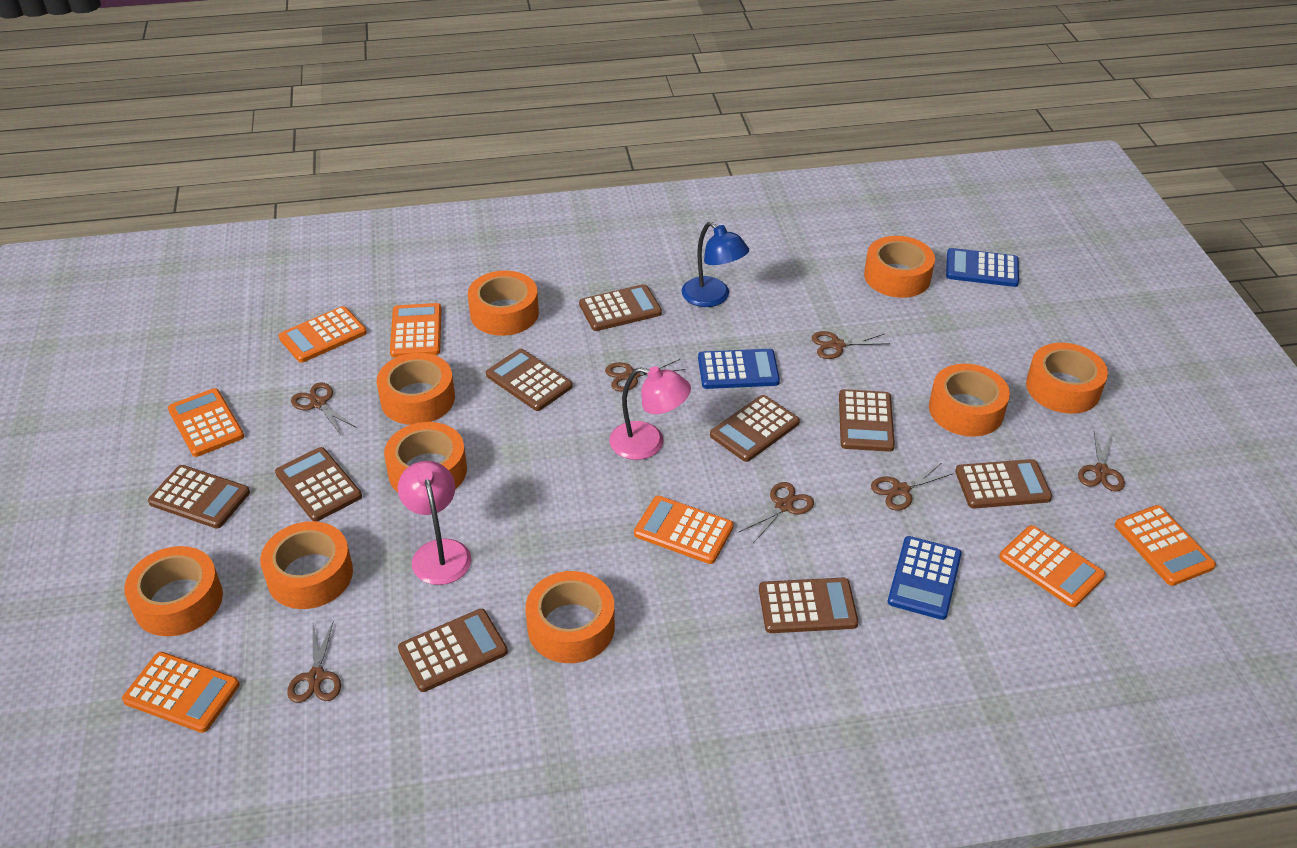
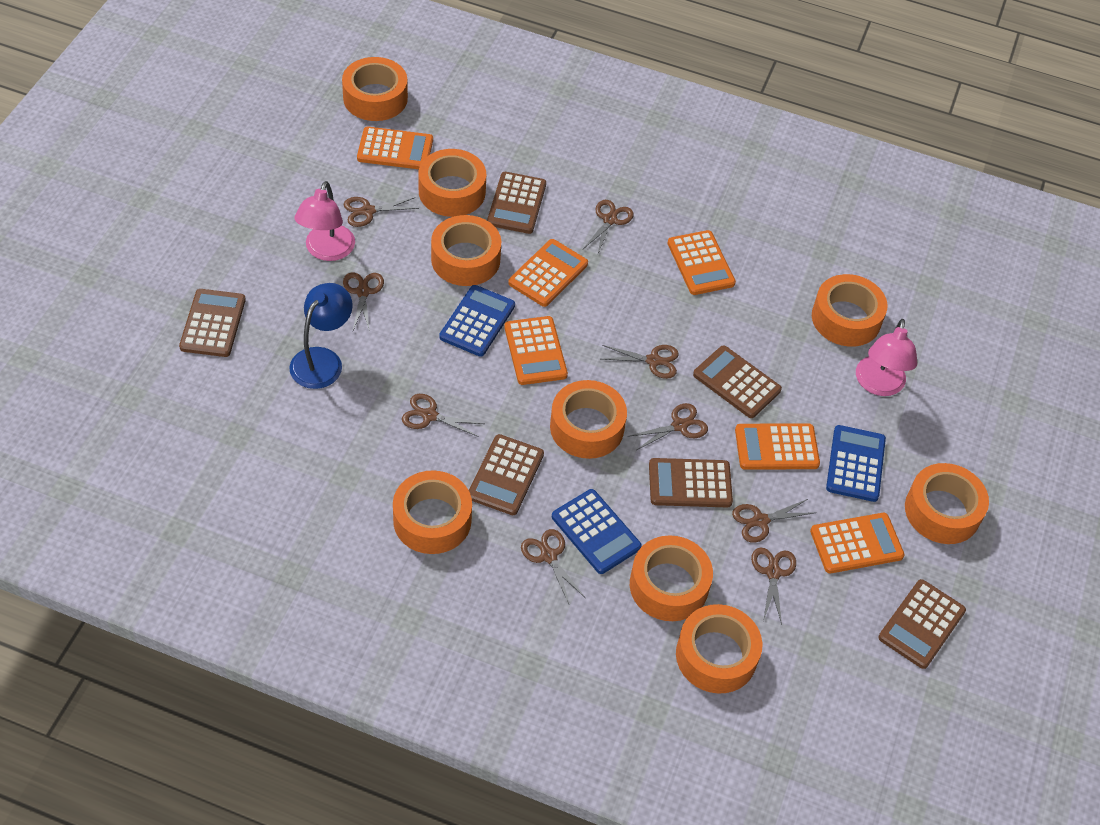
brown calculator: 9 -> 6
brown scissors: 7 -> 9
orange calculator: 7 -> 6

